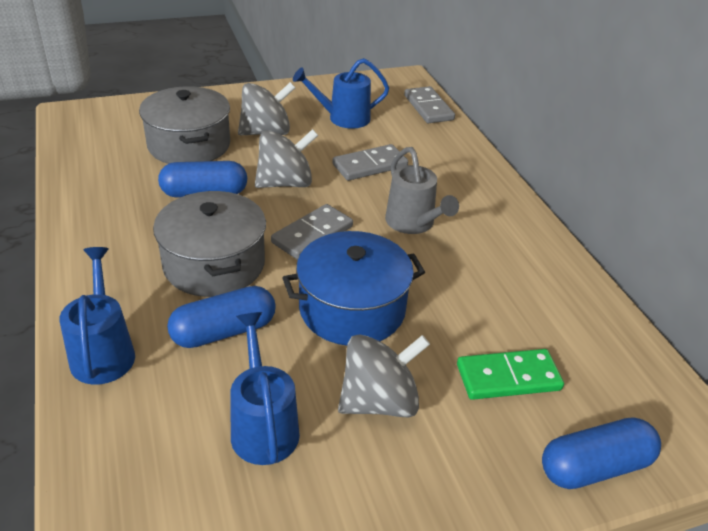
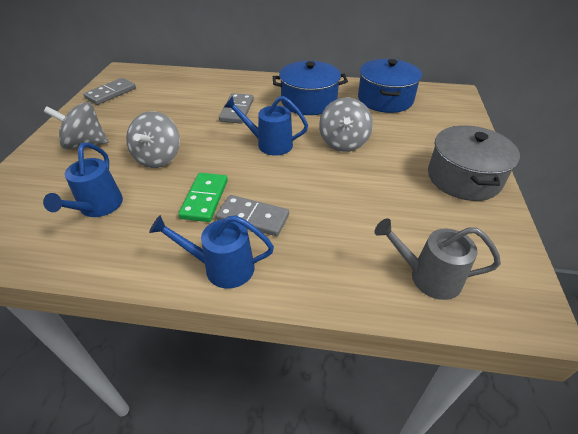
blue capsule: 3 -> 0
blue pot: 1 -> 2
grey pot: 2 -> 1

